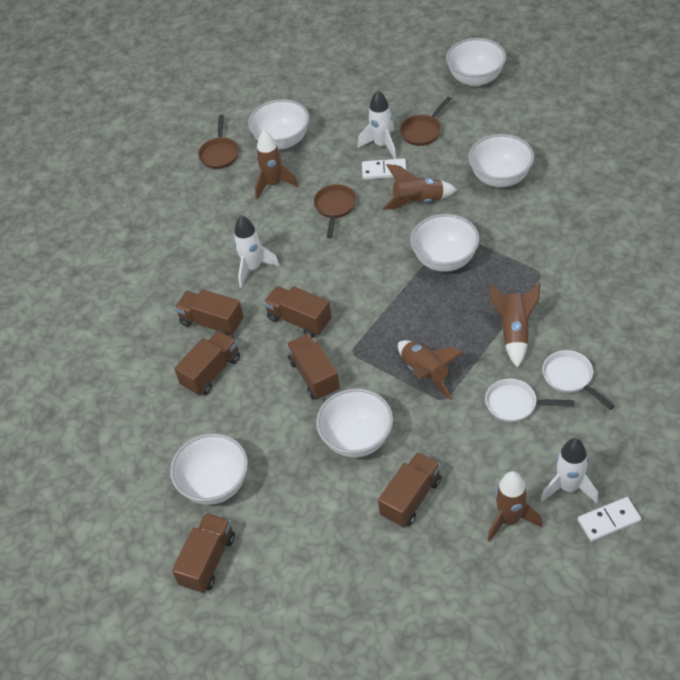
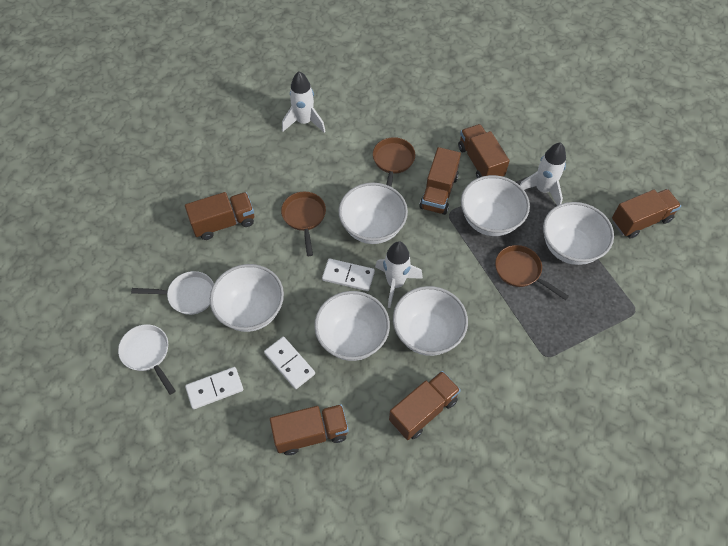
brown rocket: 5 -> 0
white domino: 2 -> 3

